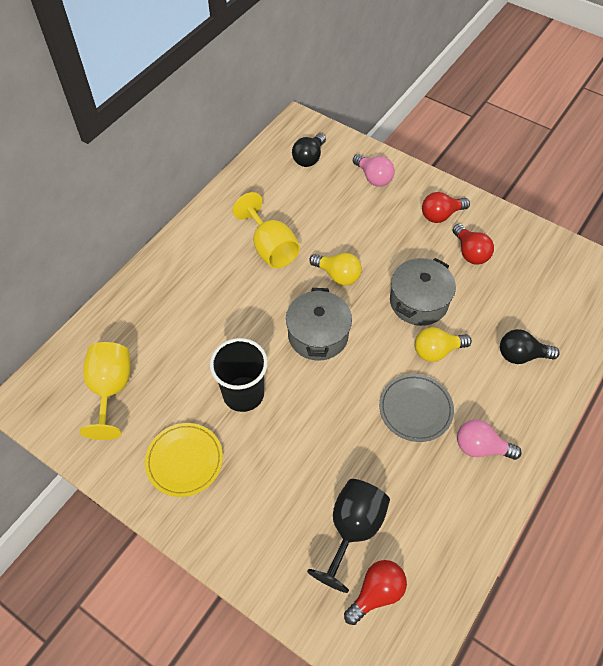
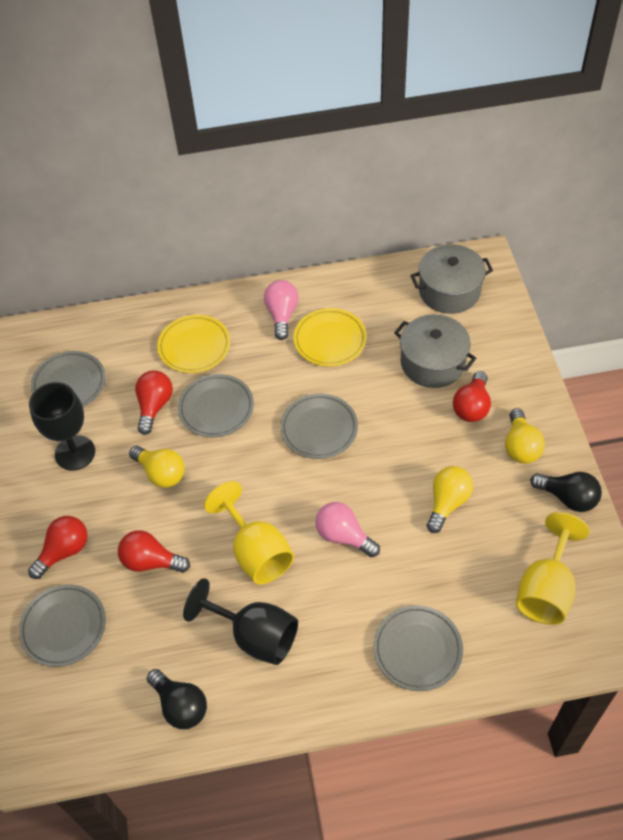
black cup: 1 -> 0
black goblet: 1 -> 2
grey plate: 1 -> 5
red light bulb: 3 -> 4
yellow light bulb: 2 -> 3
yellow plate: 1 -> 2

